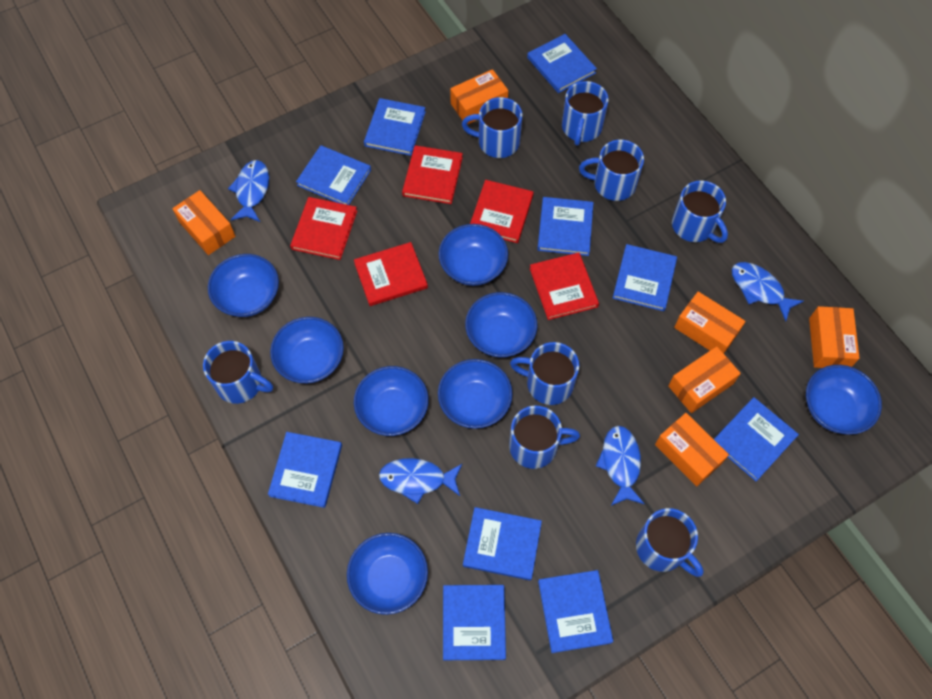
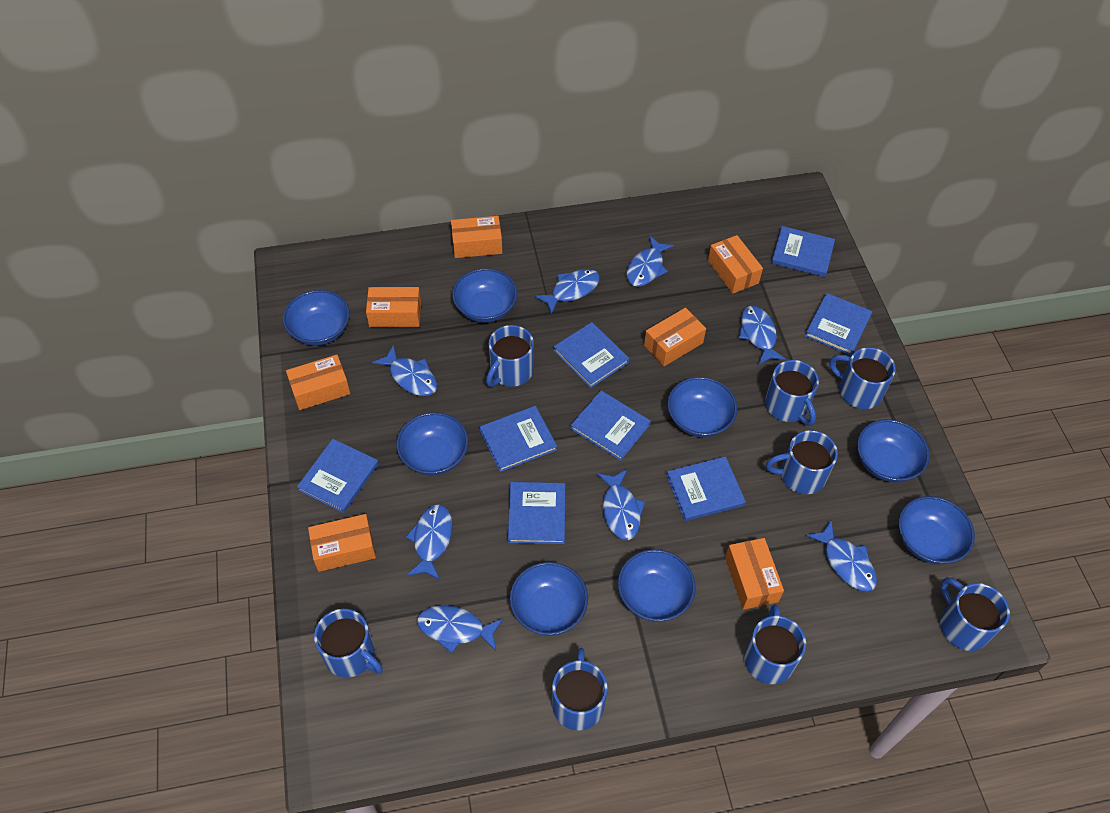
blue book: 10 -> 8
blue fish: 4 -> 8
orange box: 6 -> 7
red book: 5 -> 0

